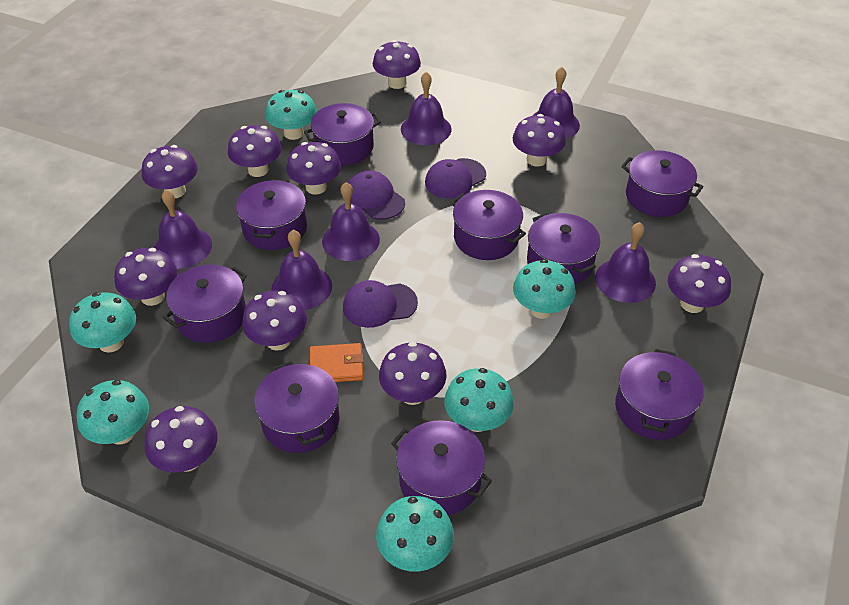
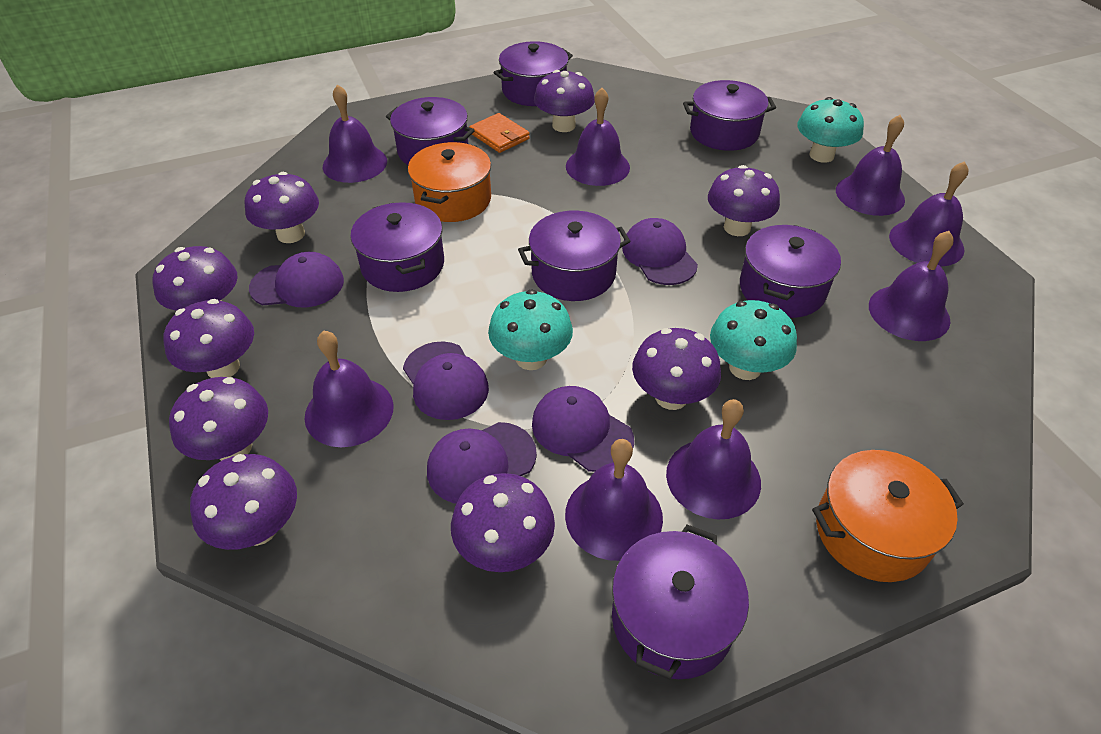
orange pot: 0 -> 2
purple bell: 6 -> 8
purple cap: 3 -> 5
purple mushroom: 10 -> 9
purple pot: 9 -> 7
turquoise mushroom: 6 -> 3

